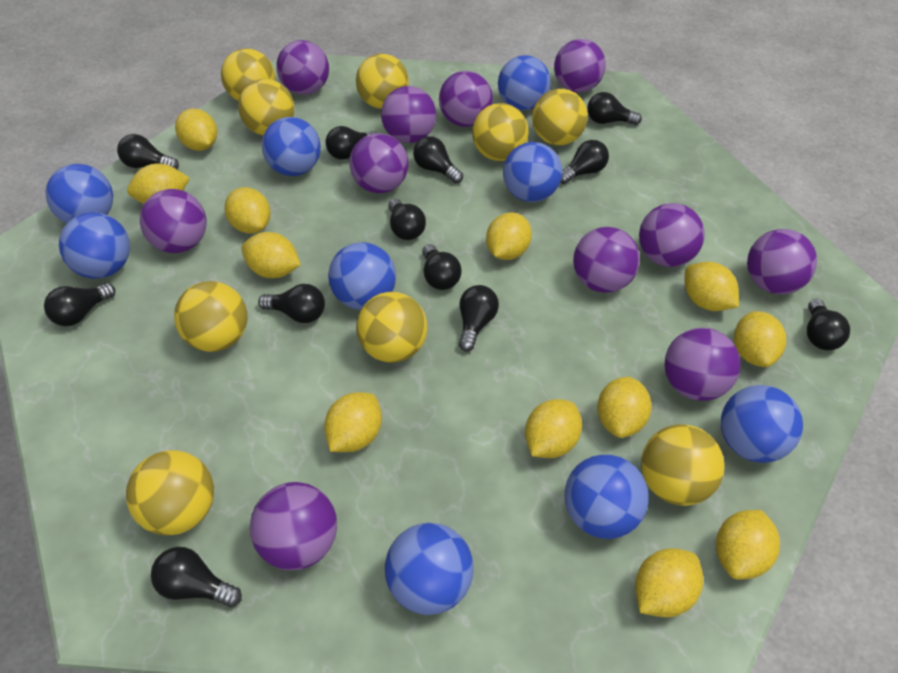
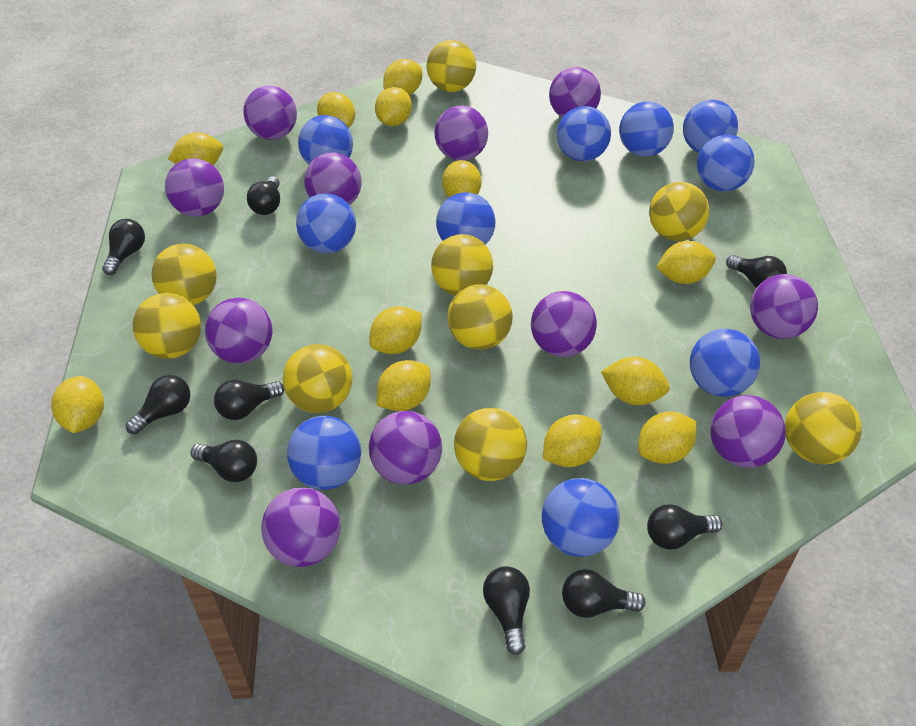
black light bulb: 12 -> 9
blue ball: 9 -> 10

